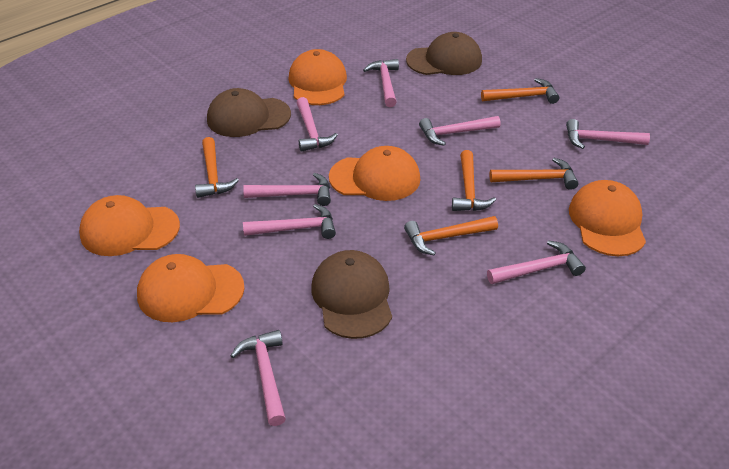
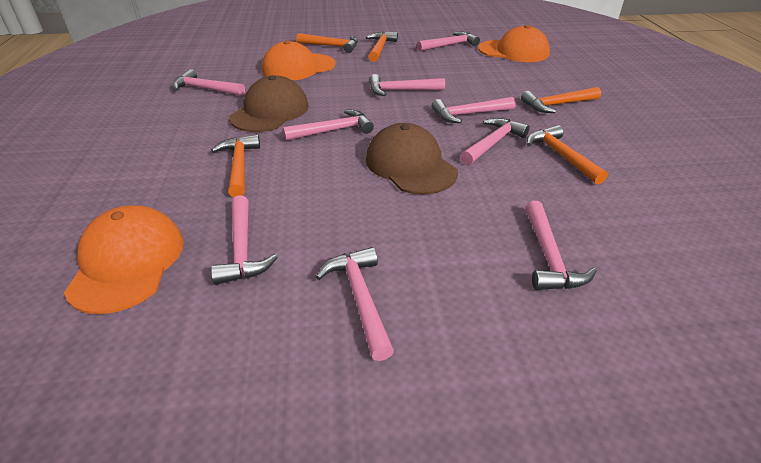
brown cap: 3 -> 2
orange cap: 5 -> 3
pink hammer: 8 -> 9

